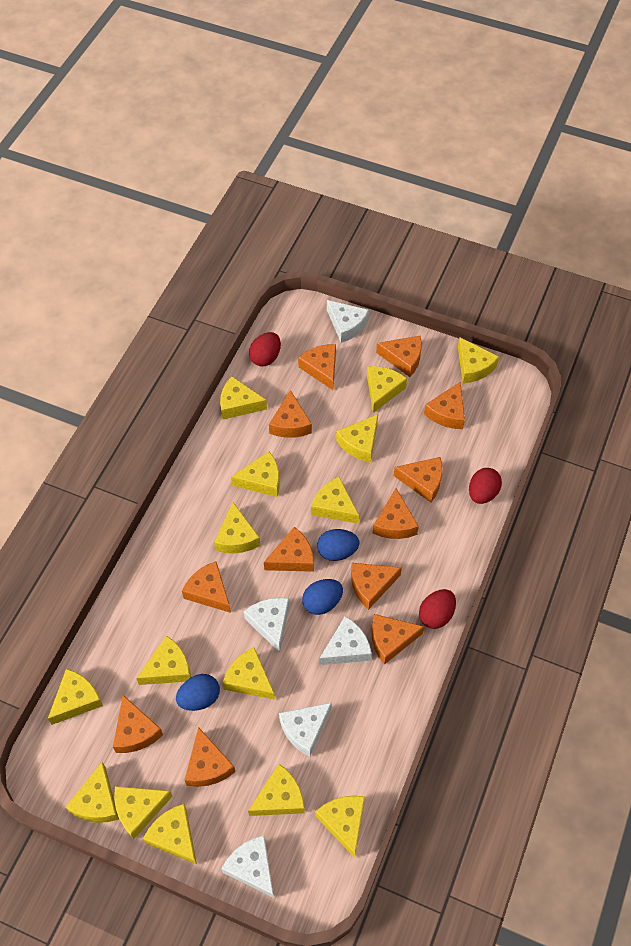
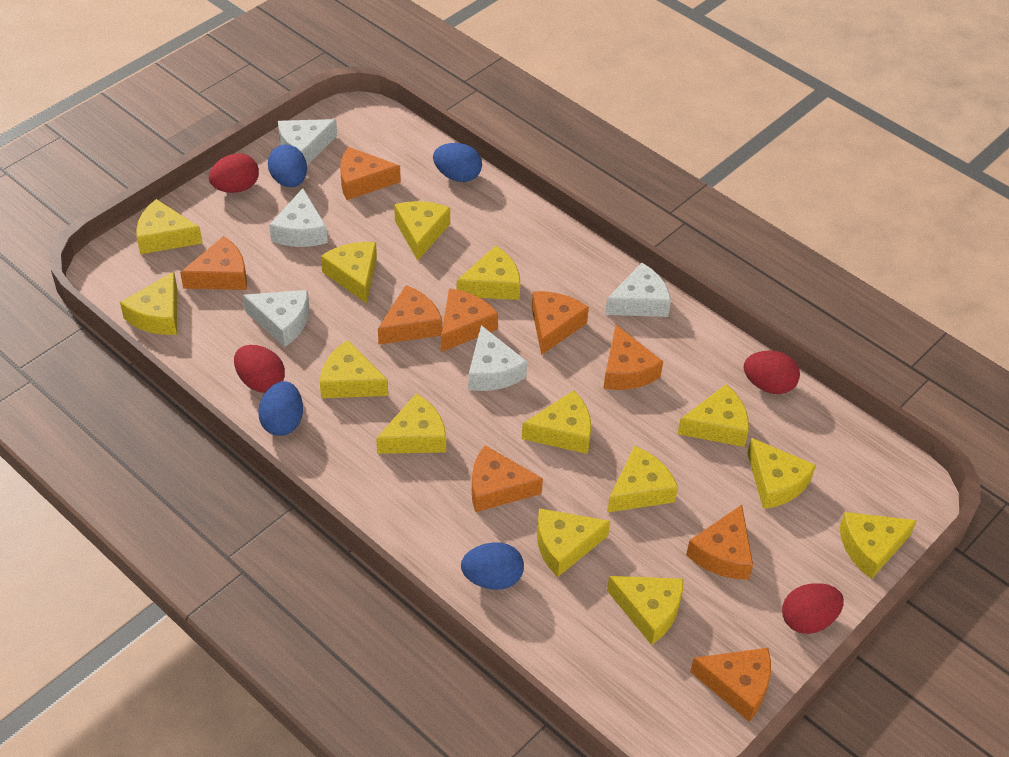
blue egg: 3 -> 4
orange cheese: 12 -> 9
red egg: 3 -> 4
yellow cheese: 15 -> 14

